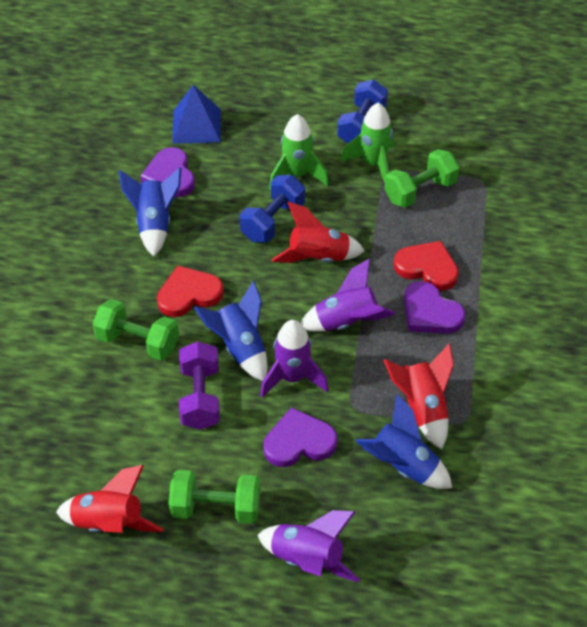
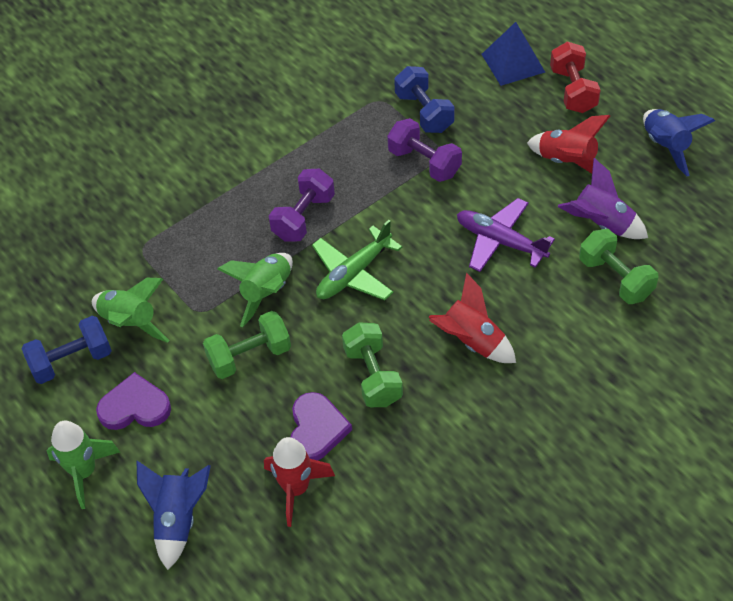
blue rocket: 3 -> 2
green plane: 0 -> 1
green rocket: 2 -> 3
purple dumbbell: 1 -> 2
purple heart: 3 -> 2
purple plane: 0 -> 1
purple rocket: 3 -> 1
red dumbbell: 0 -> 1
red heart: 2 -> 0

